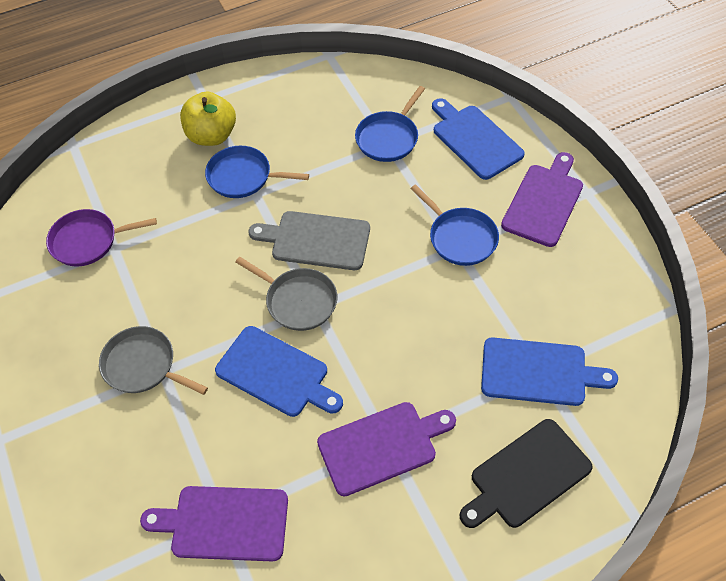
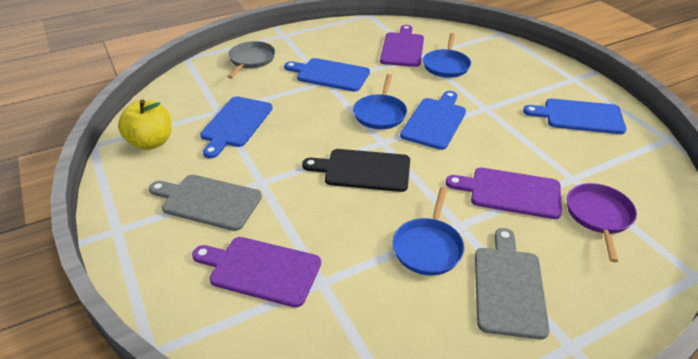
blue cutting board: 3 -> 4
grey cutting board: 1 -> 2
grey pan: 2 -> 1

